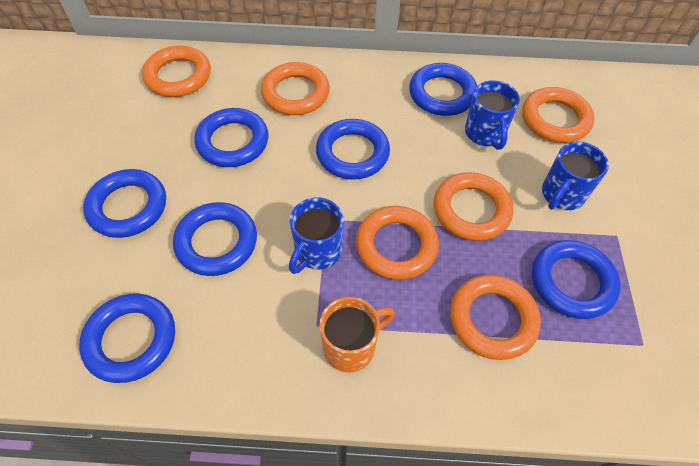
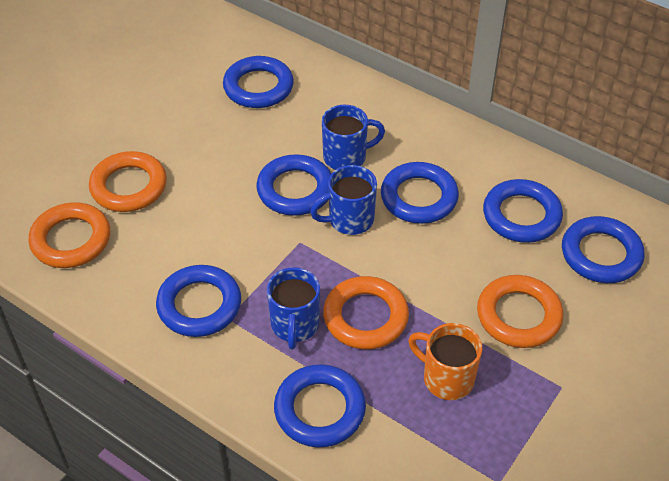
orange ring: 6 -> 4

